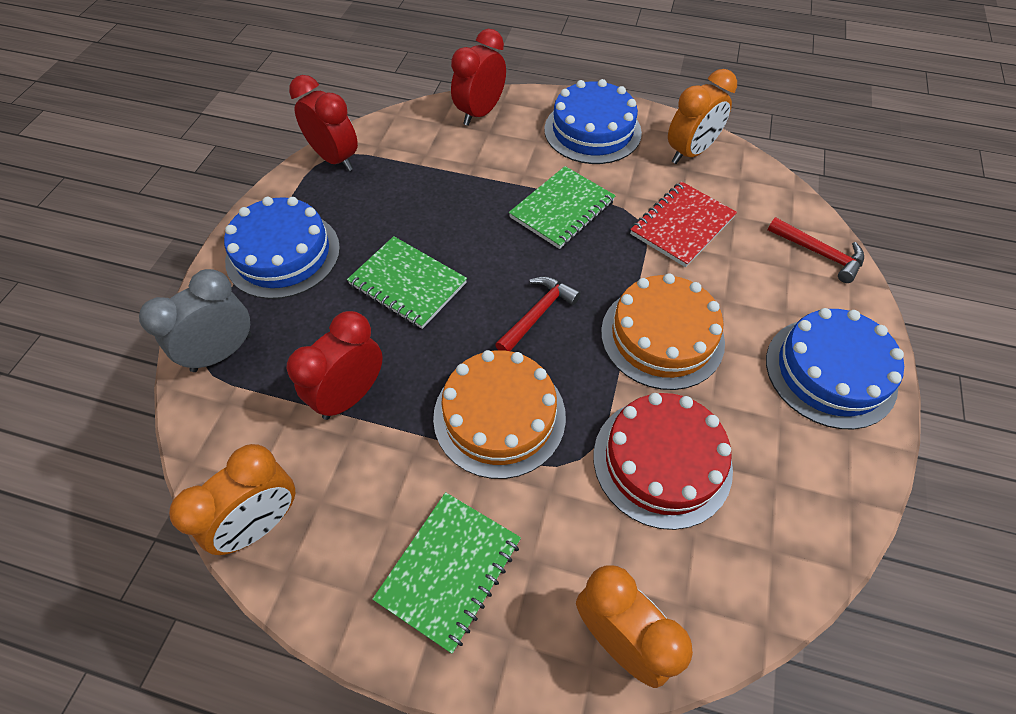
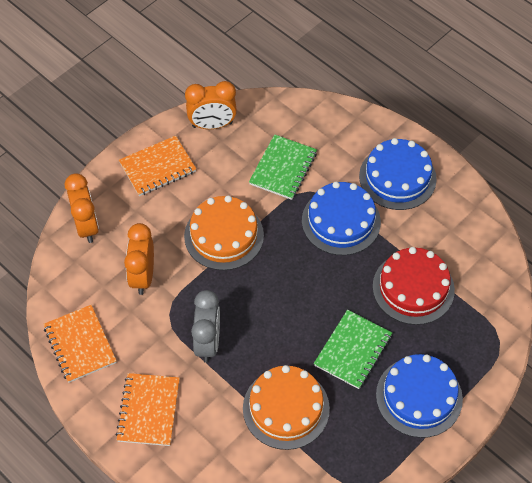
green notebook: 3 -> 2
orange notebook: 0 -> 3
red clock: 3 -> 0
red hammer: 2 -> 0
red notebook: 1 -> 0

